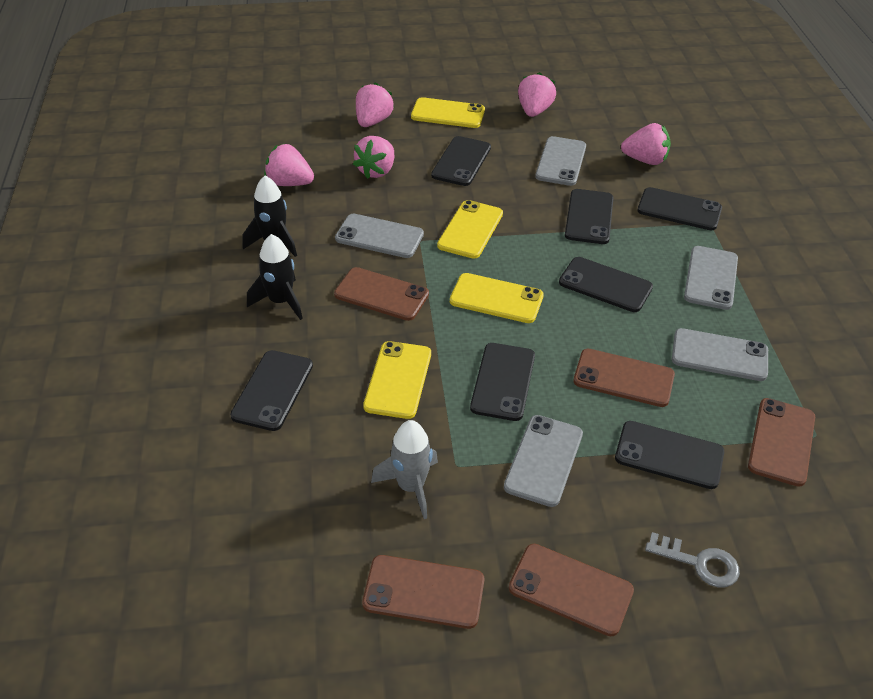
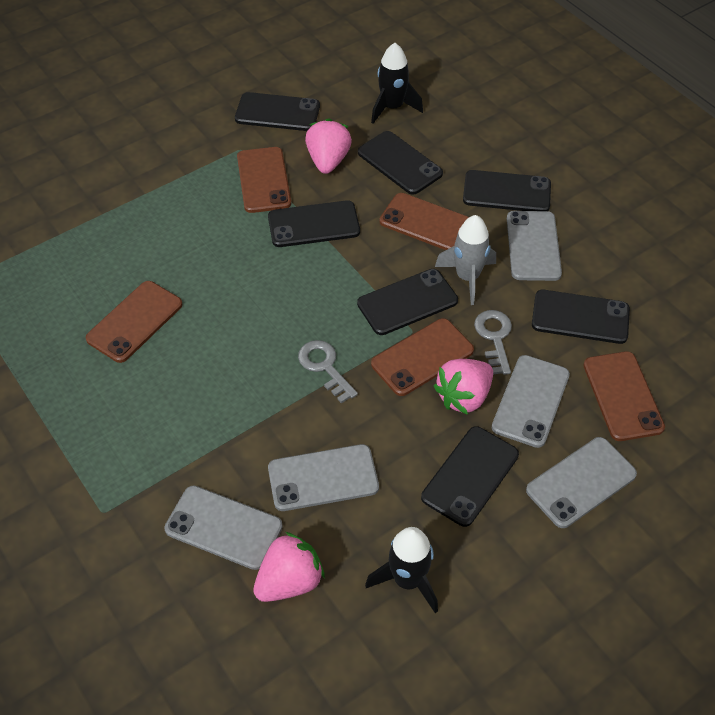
grey key: 1 -> 2
pink strawberry: 5 -> 3
yellow phone: 4 -> 0

